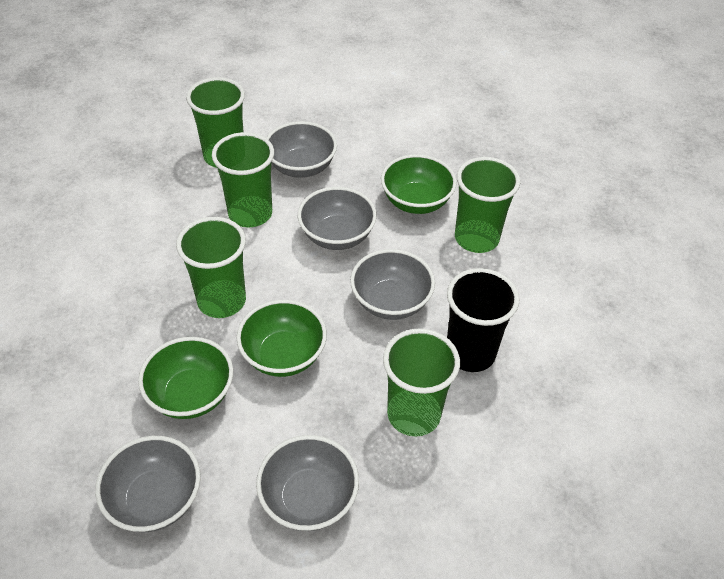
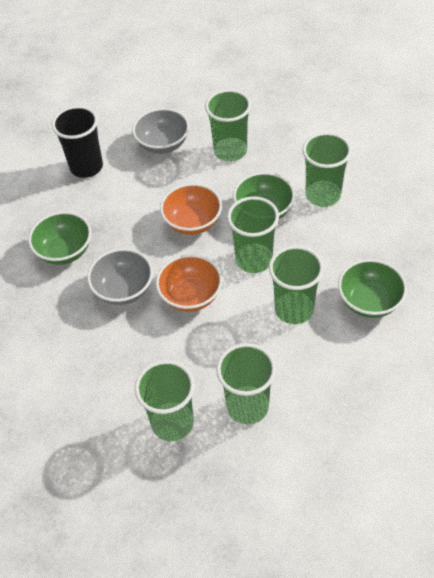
green cup: 5 -> 6
grey bowl: 5 -> 2
orange bowl: 0 -> 2

